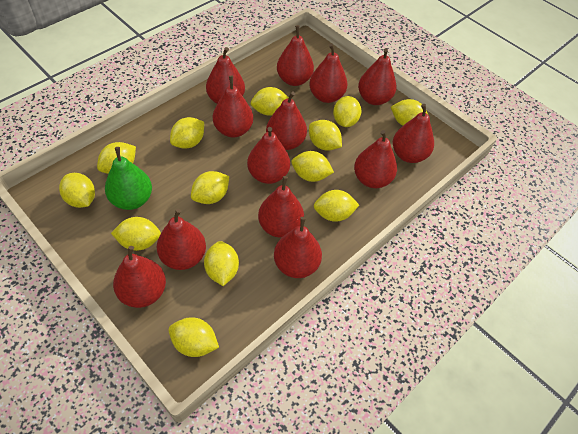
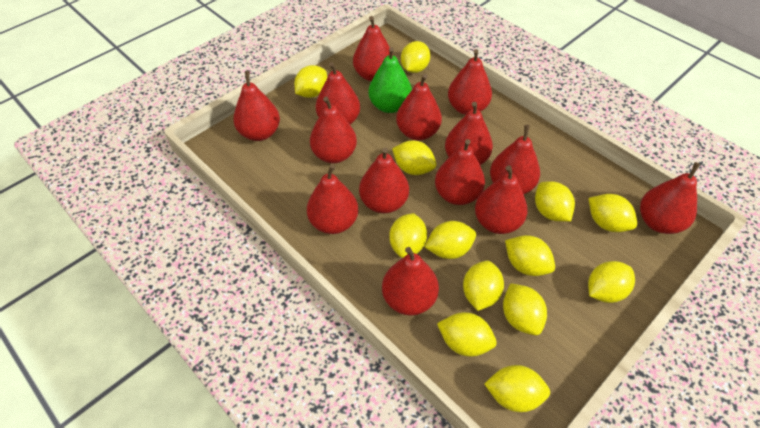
red pear: 13 -> 14

